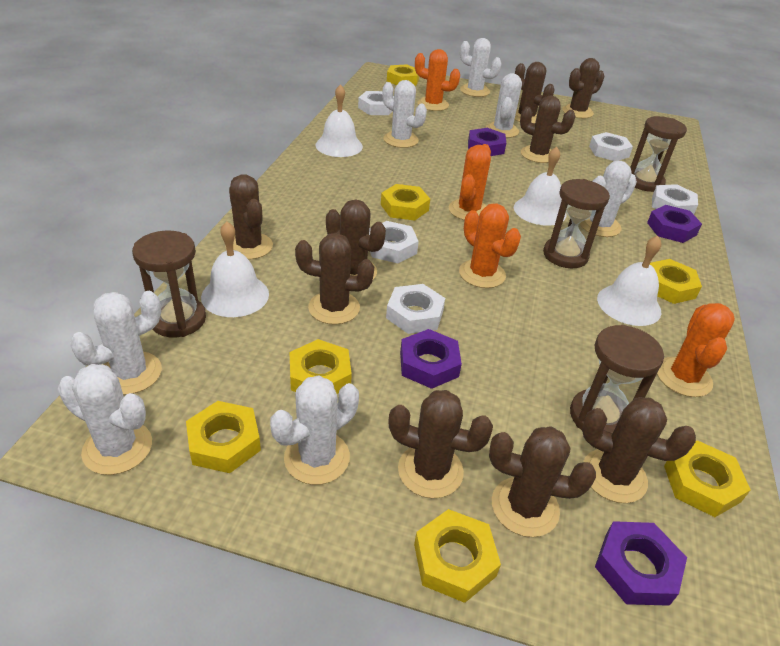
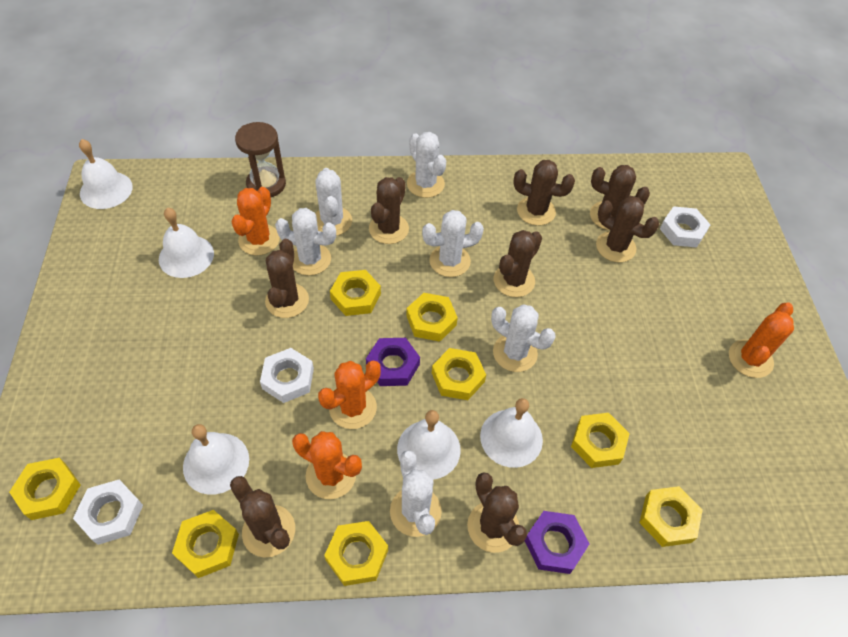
brown cactus: 9 -> 8
brown hourglass: 4 -> 1
purple nut: 4 -> 2
white bell: 4 -> 5
white cactus: 7 -> 6
white nut: 5 -> 3
yellow nut: 7 -> 8

